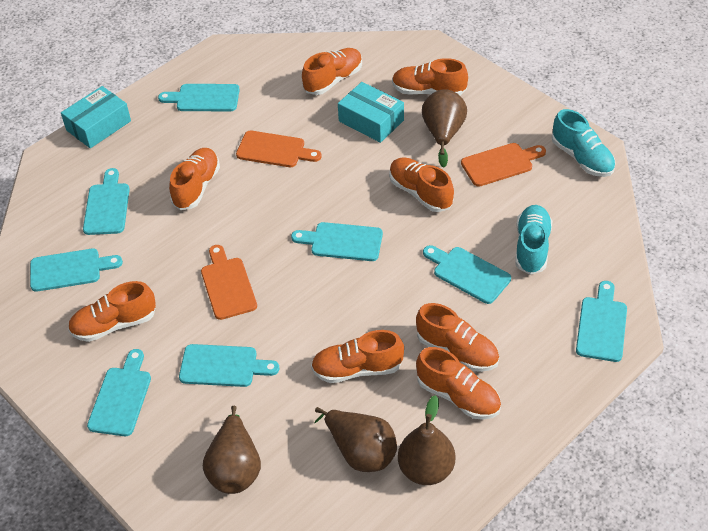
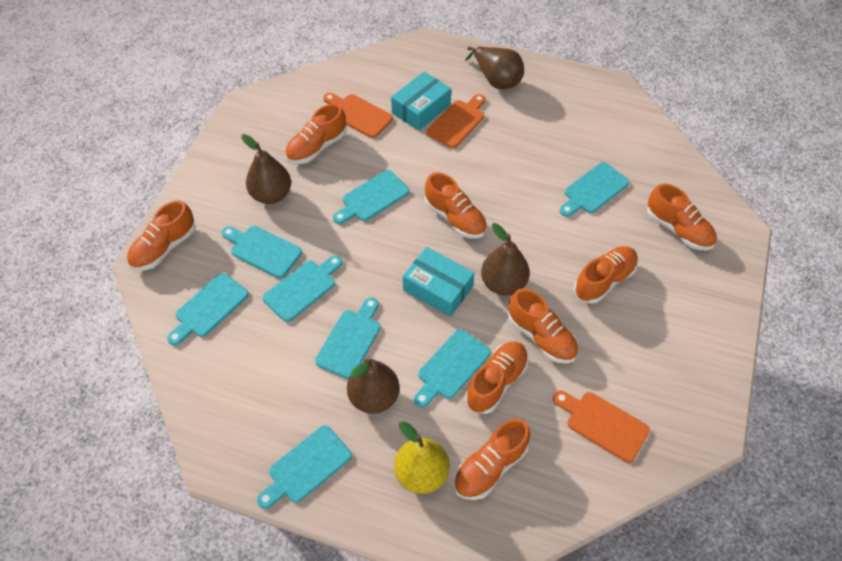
turquoise shoe: 2 -> 0
yellow pear: 0 -> 1

